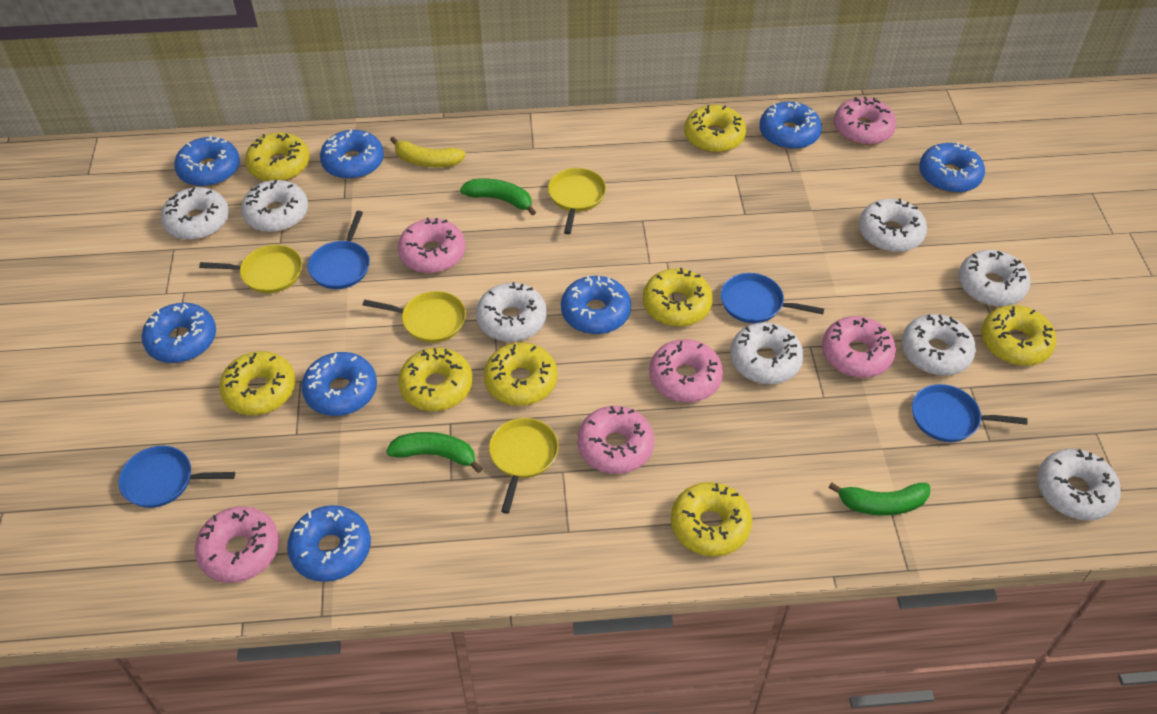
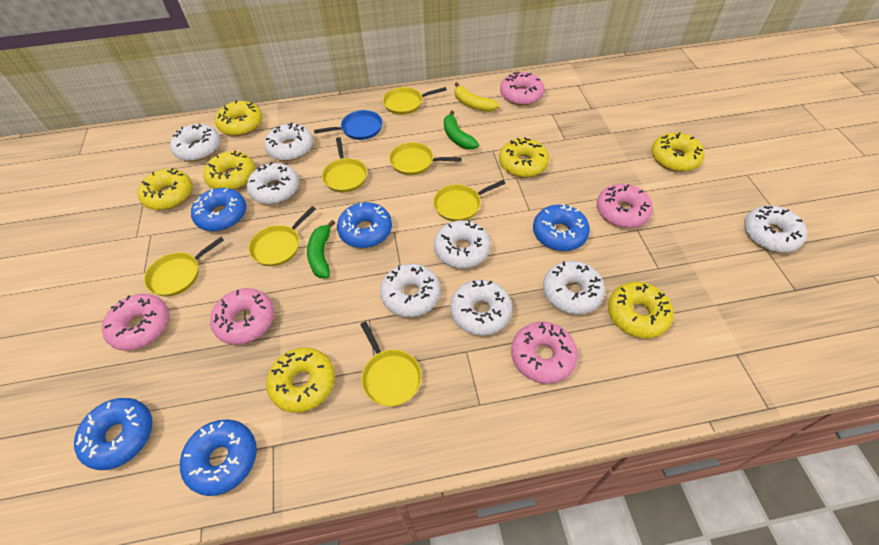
blue donut: 8 -> 5
blue pan: 4 -> 1
green banana: 3 -> 2
pink donut: 6 -> 5
yellow donut: 8 -> 7
yellow pan: 4 -> 7

